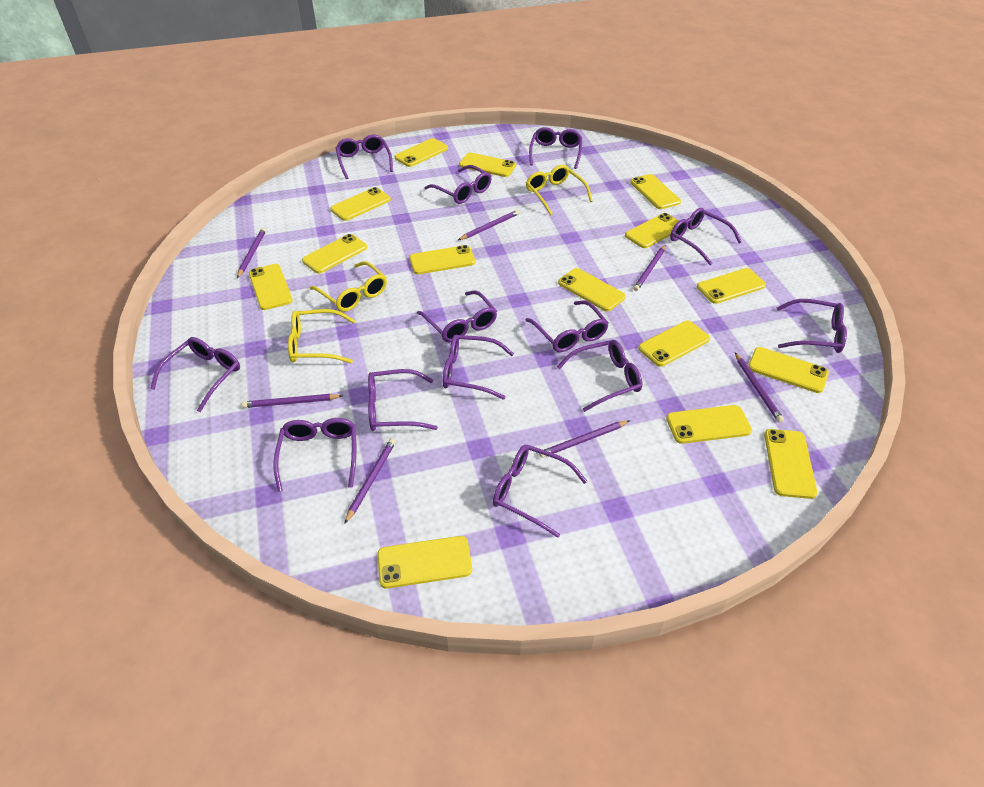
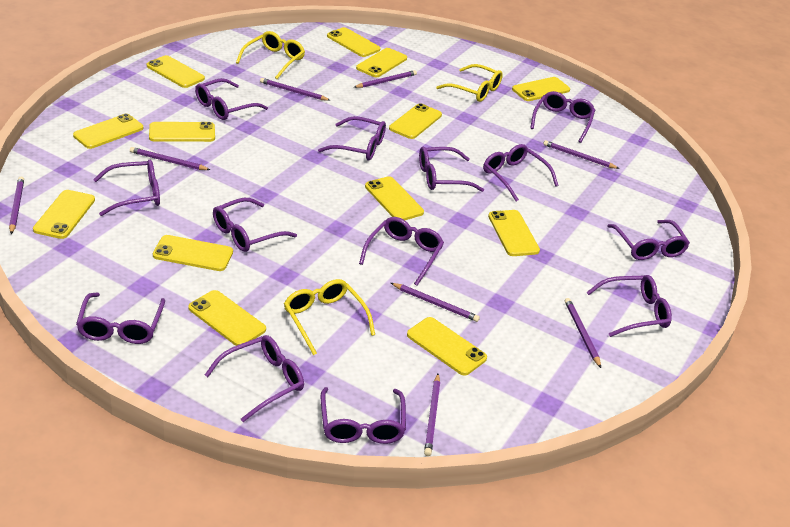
purple pencil: 7 -> 8
yellow phone: 15 -> 13

